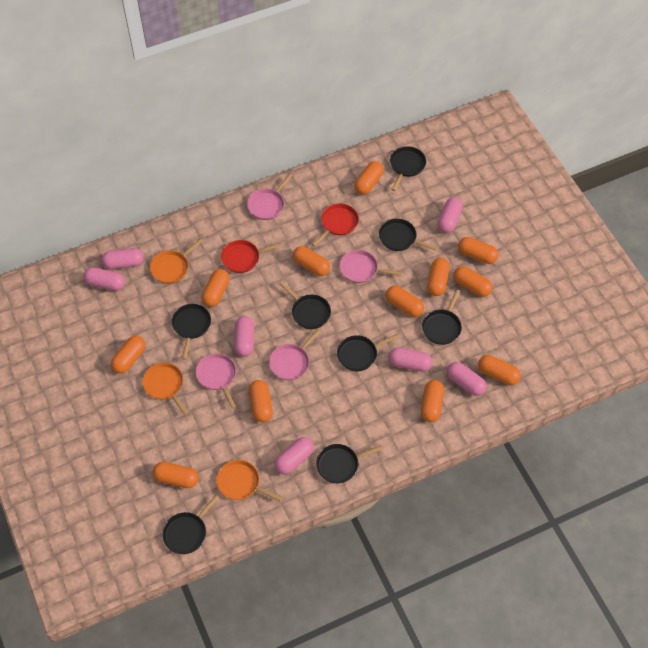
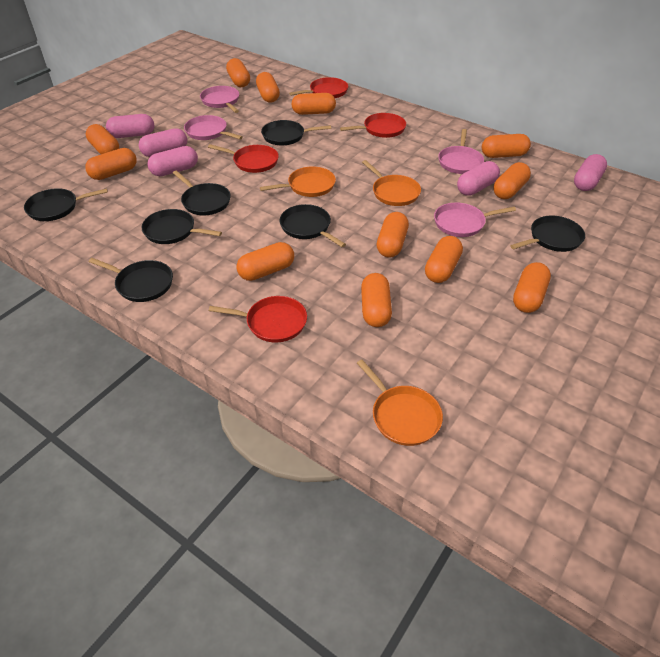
black pan: 8 -> 7
pink capsule: 7 -> 5
red pan: 2 -> 4

